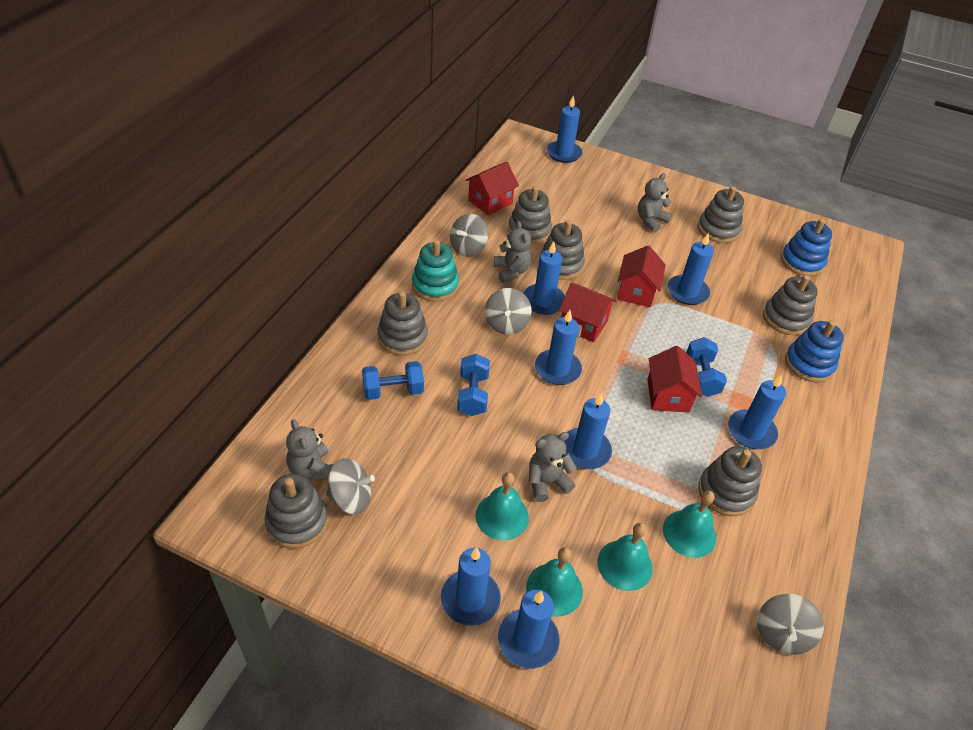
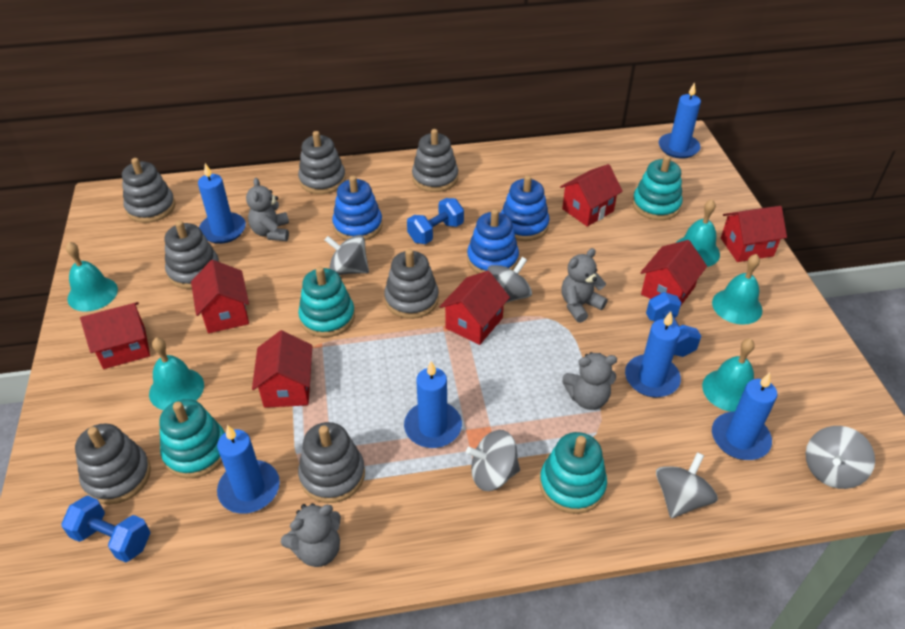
blue candle: 8 -> 6
blue stacking toy: 2 -> 3
grey spinning top: 4 -> 5
red house: 4 -> 7
turquoise bell: 4 -> 5
turquoise stacking toy: 1 -> 4

